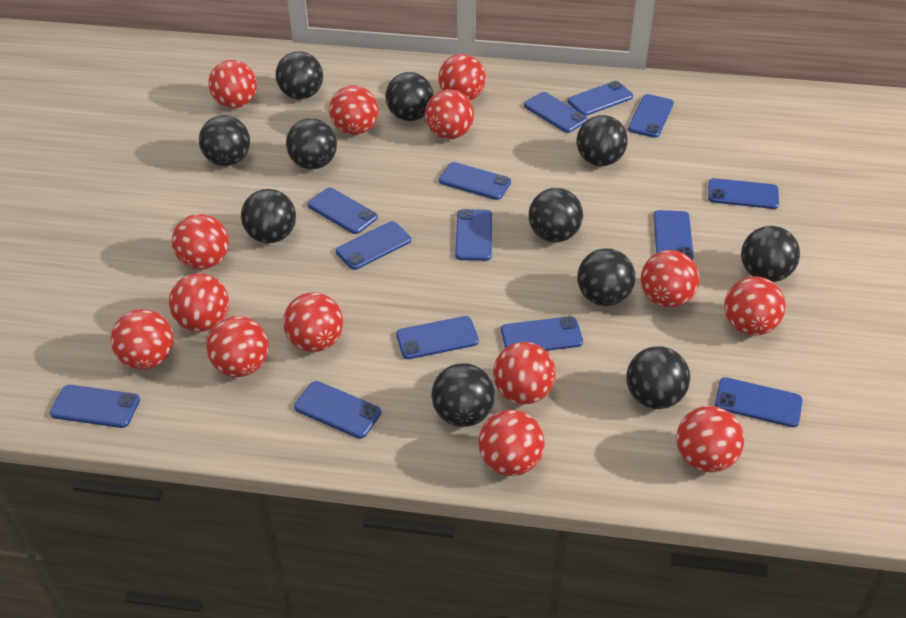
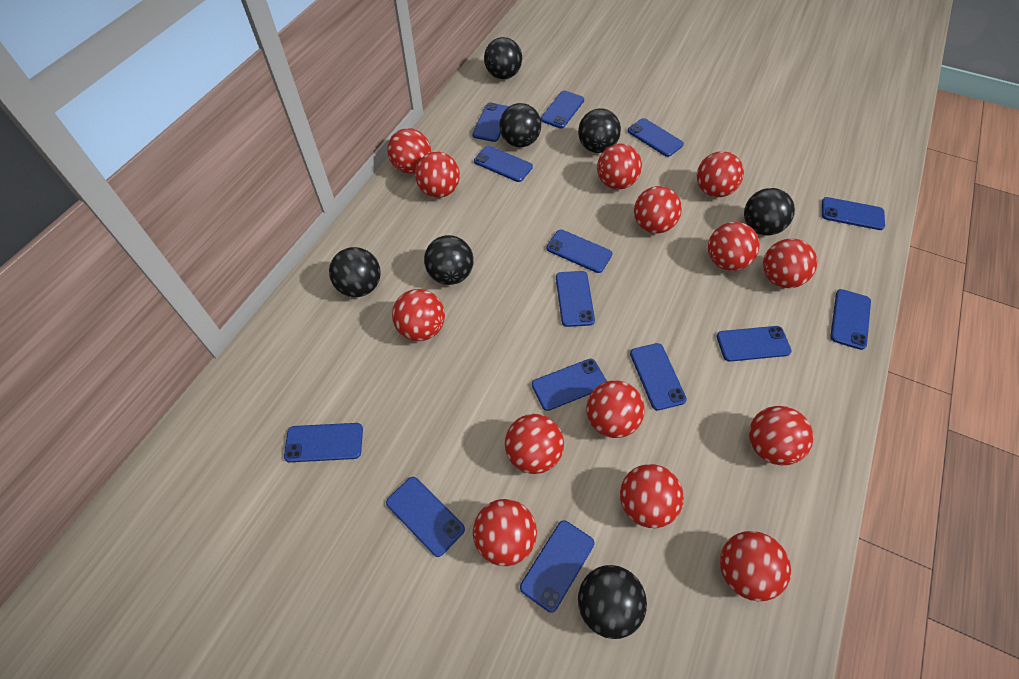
black ball: 11 -> 7

